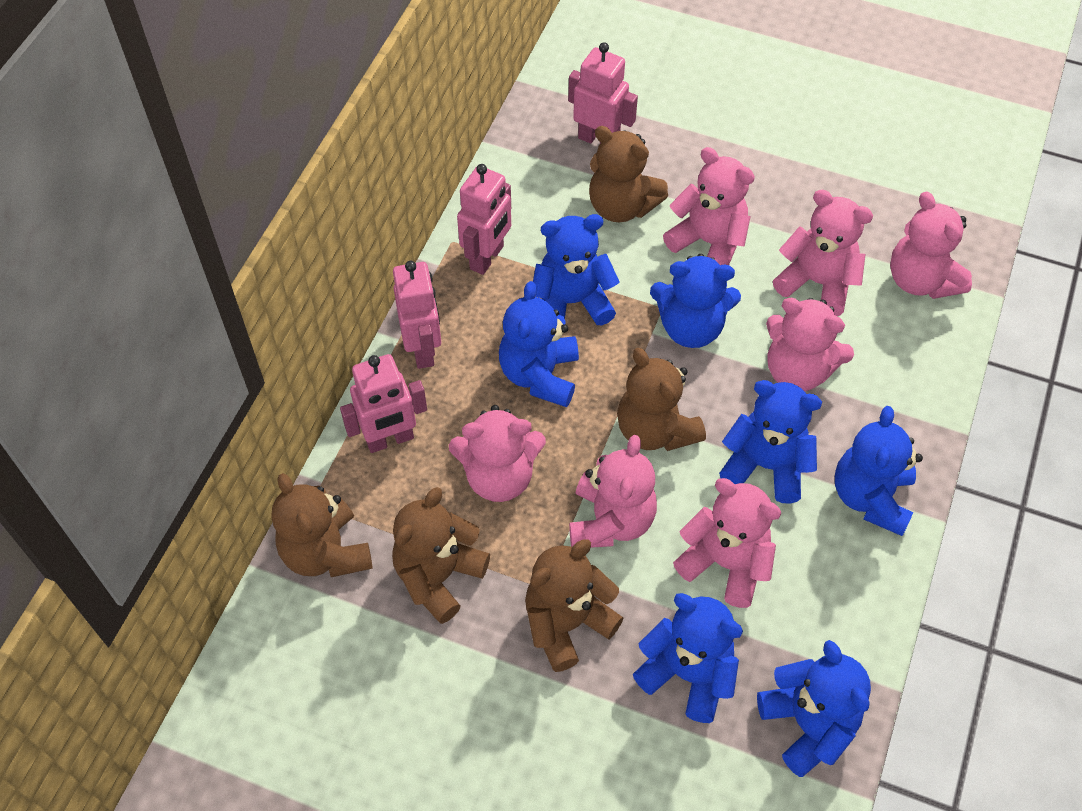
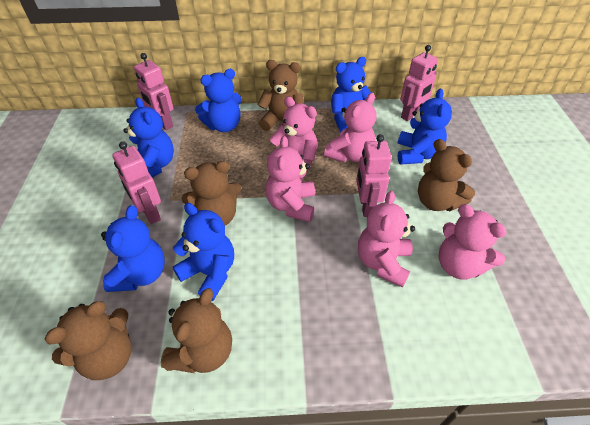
blue teddy bear: 7 -> 6
pink teddy bear: 7 -> 5

